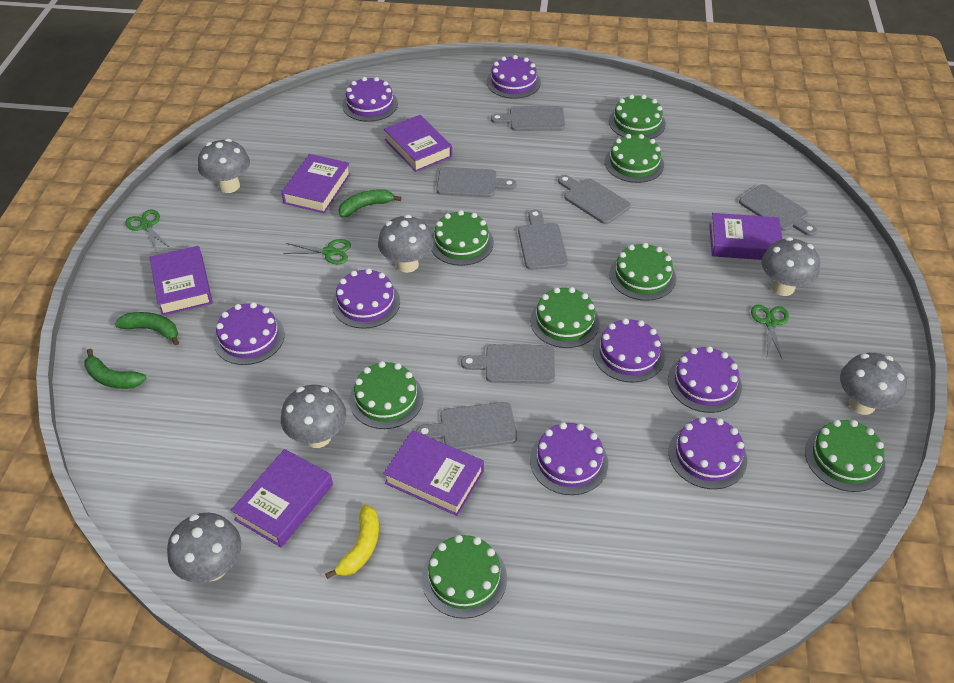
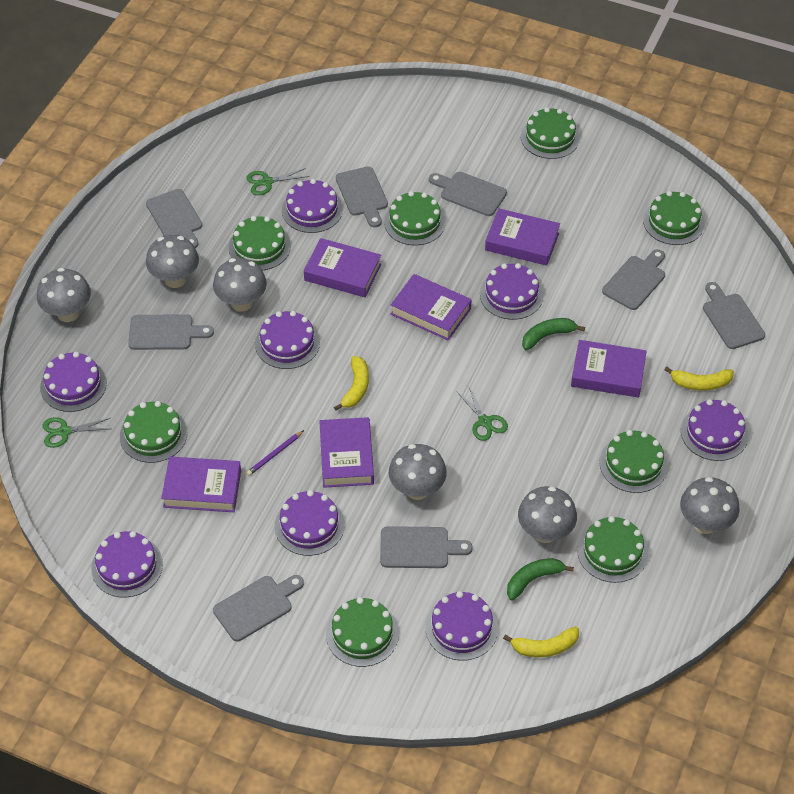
green banana: 3 -> 2
grey cutting board: 7 -> 8
purple pencil: 0 -> 1
yellow banana: 1 -> 3

